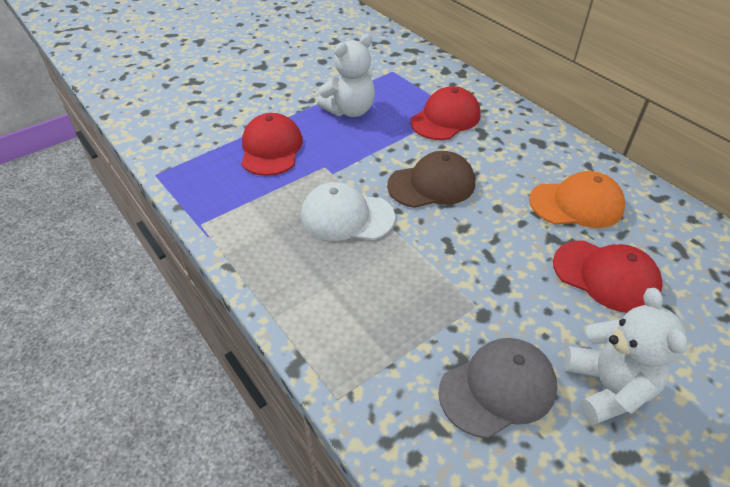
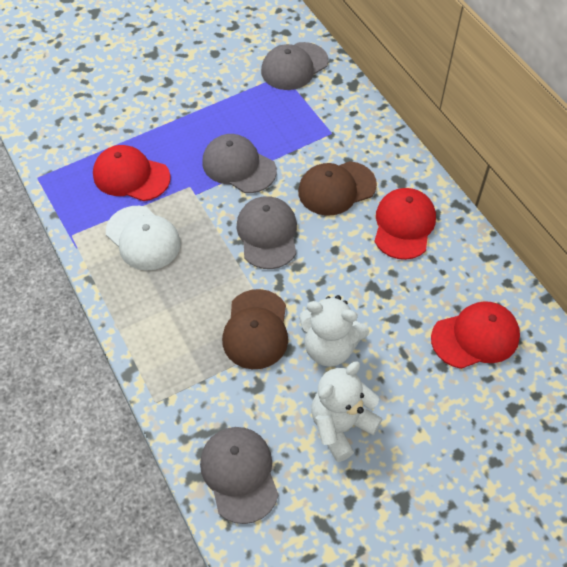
brown cap: 1 -> 2
grey cap: 1 -> 4
orange cap: 1 -> 0

